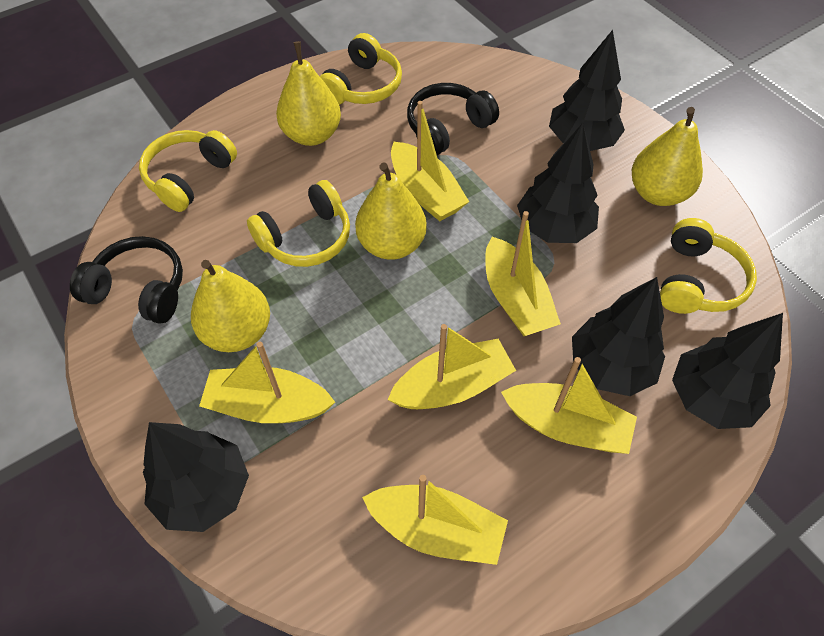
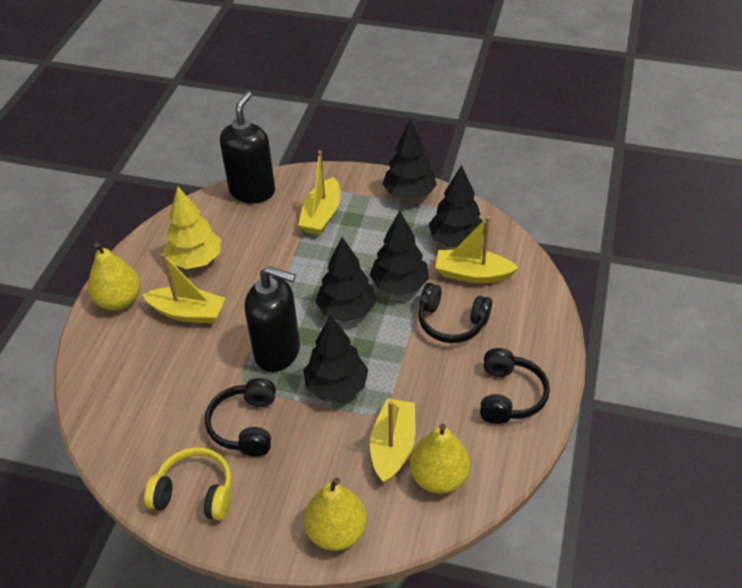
black headphones: 2 -> 3
black soap dispenser: 0 -> 2
yellow boat: 6 -> 4
yellow headphones: 4 -> 1
yellow pear: 4 -> 3
yellow tree: 0 -> 1

